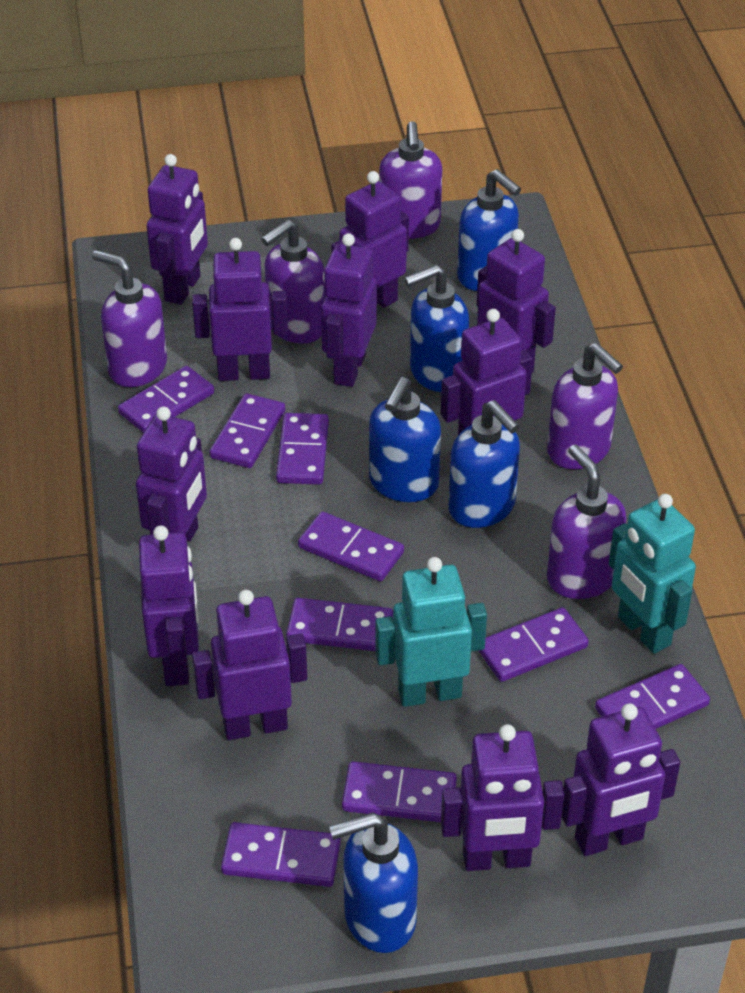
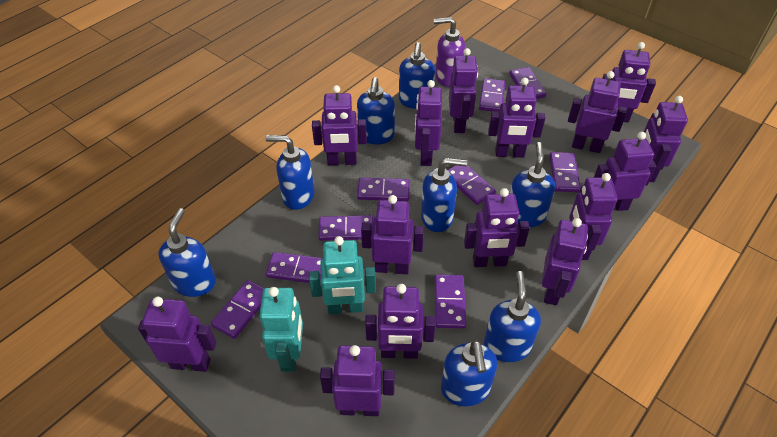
blue soap dispenser: 5 -> 8
purple robot: 11 -> 15
purple soap dispenser: 5 -> 1

